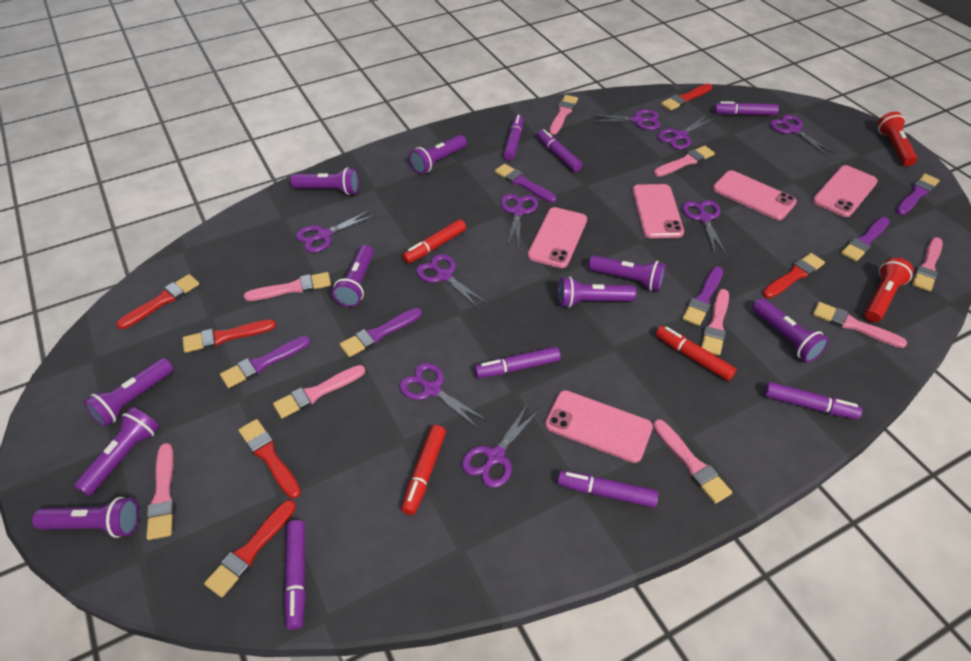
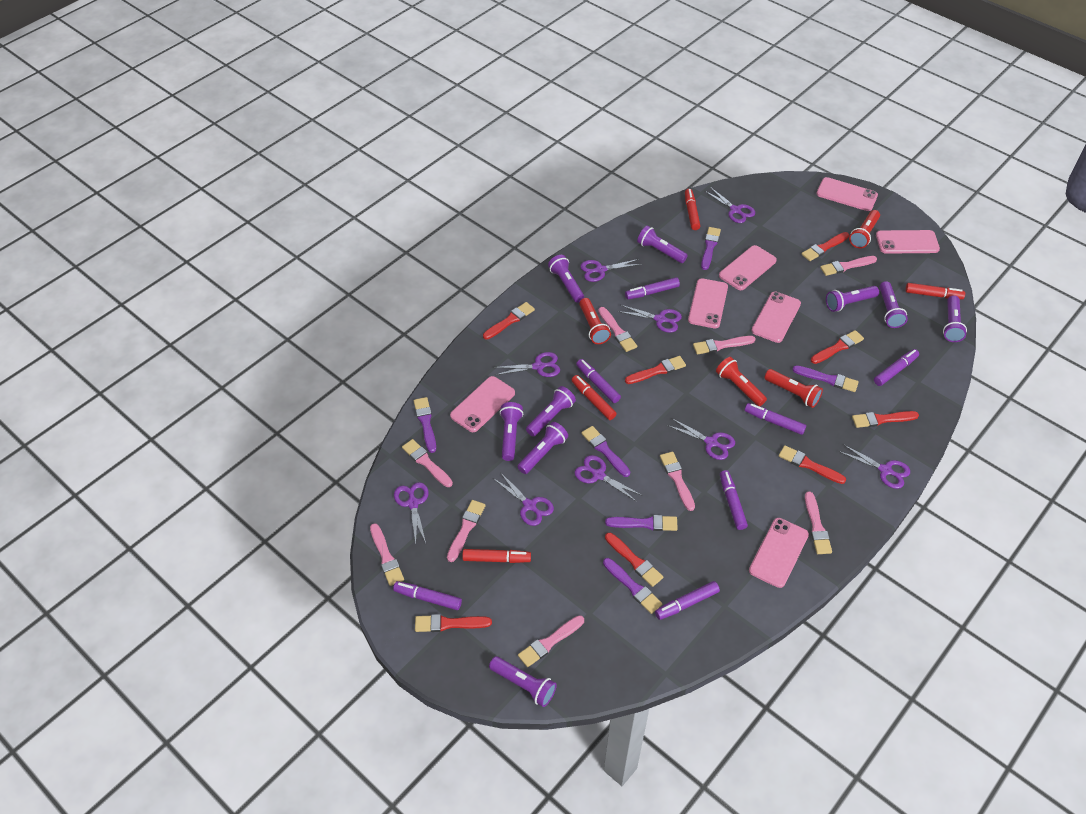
pink phone: 5 -> 7
red brush: 6 -> 8
red flashlight: 2 -> 4
red marker: 3 -> 4

